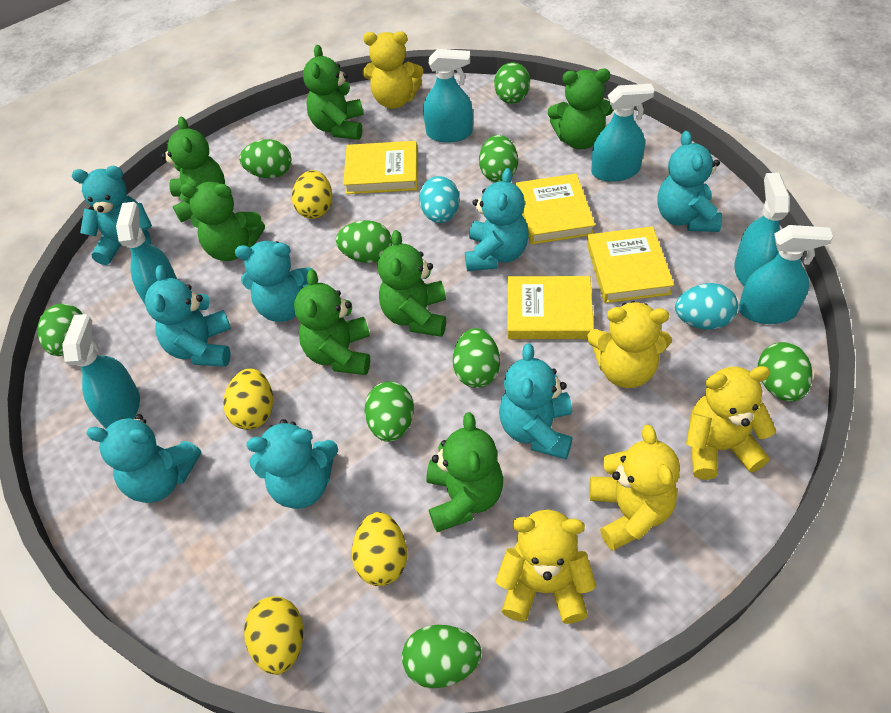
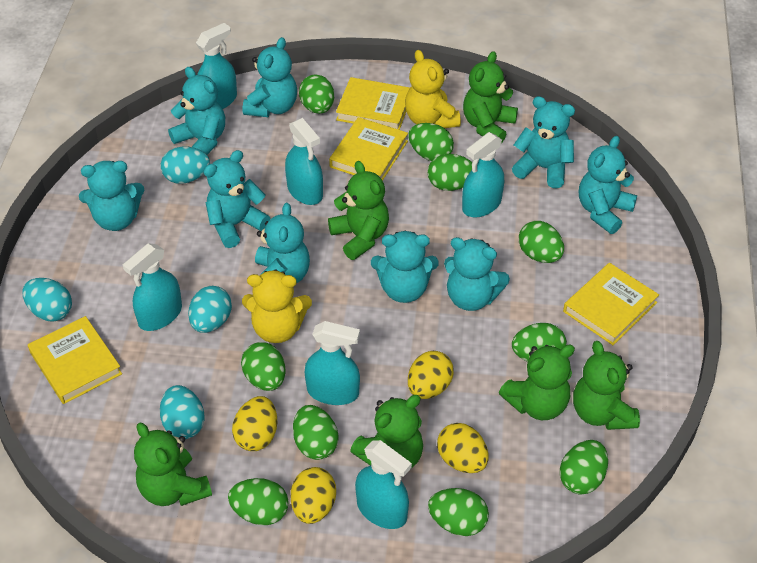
green egg: 9 -> 10
green teddy bear: 7 -> 6
turquoise egg: 2 -> 4
turquoise teddy bear: 8 -> 9
yellow teddy bear: 5 -> 2

